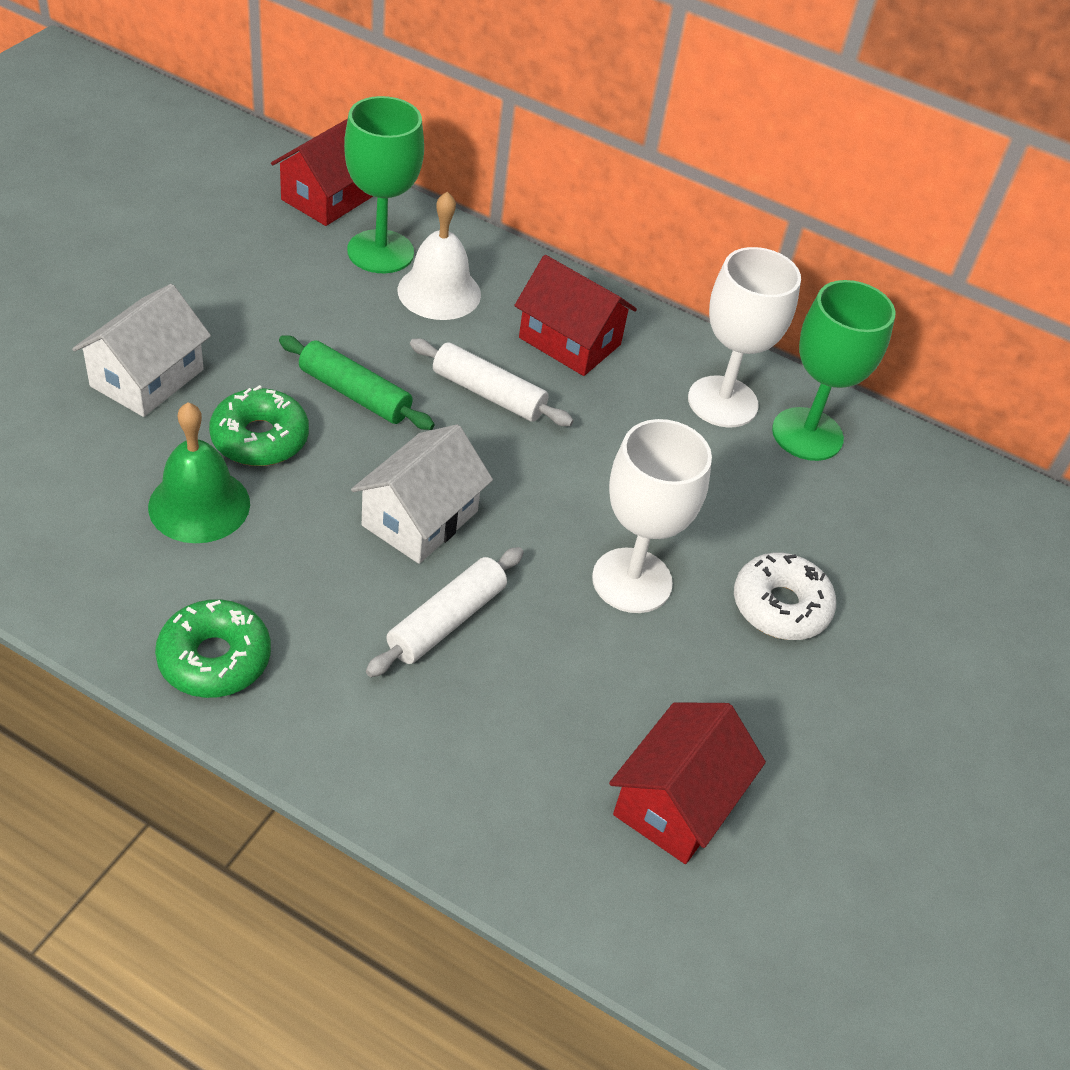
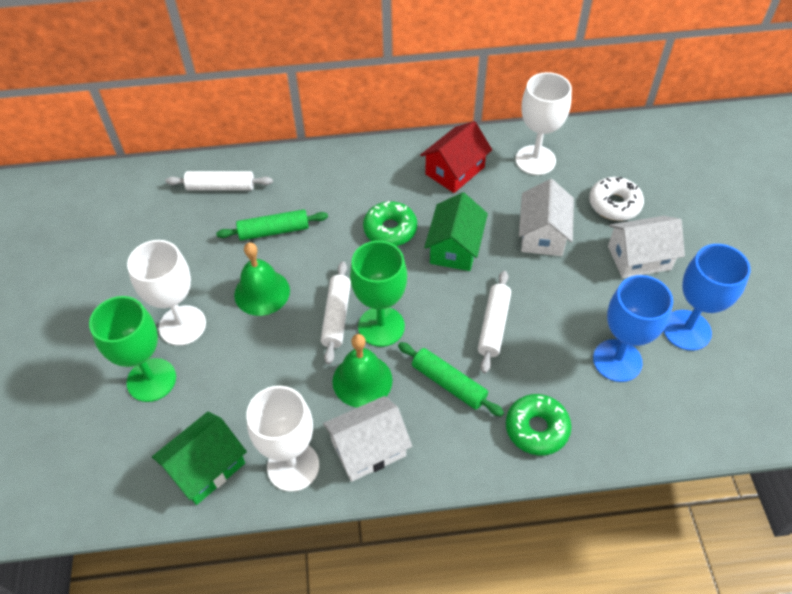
blue goblet: 0 -> 2
green bell: 1 -> 2
green house: 0 -> 2
green rolling pin: 1 -> 2
red house: 3 -> 1
white bell: 1 -> 0
white goblet: 2 -> 3
white house: 2 -> 3
white rolling pin: 2 -> 3

